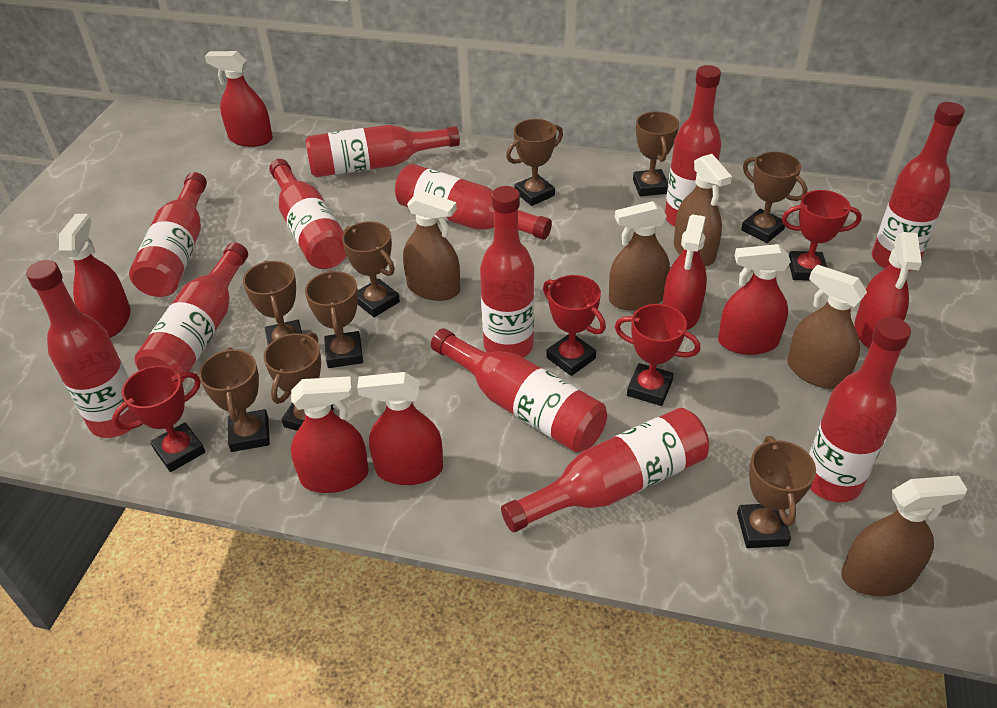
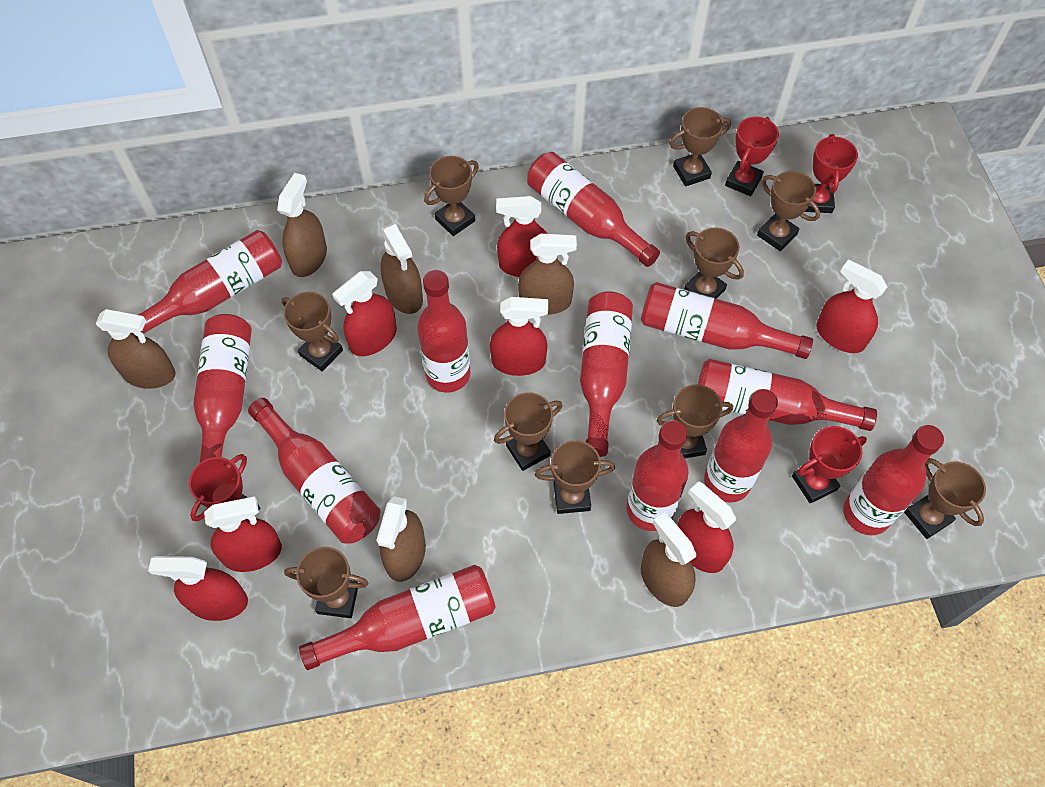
brown spray bottle: 5 -> 6
brown trophy: 9 -> 10

